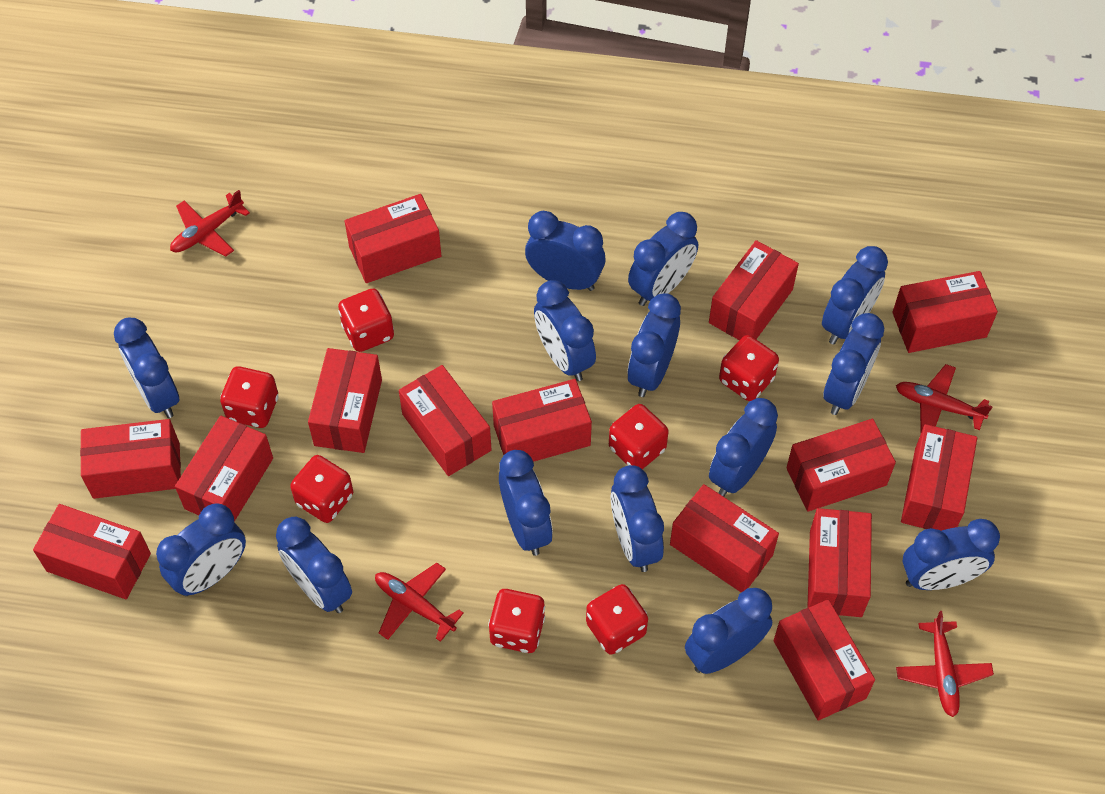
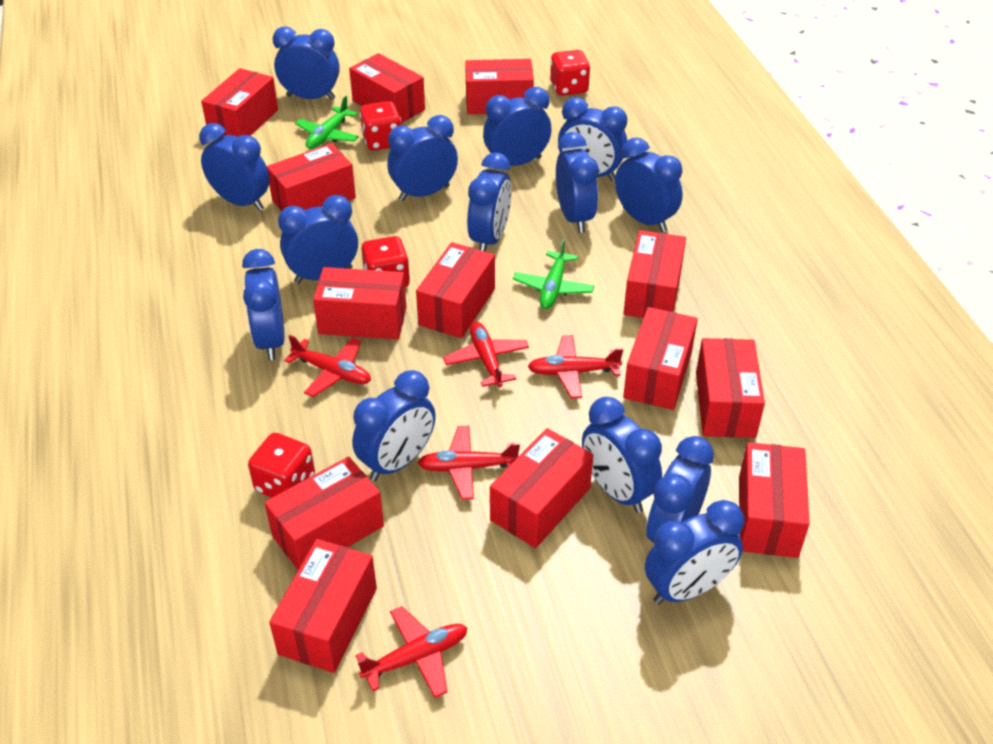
green plane: 0 -> 2
red box: 14 -> 13
red dice: 7 -> 4
red plane: 4 -> 5

